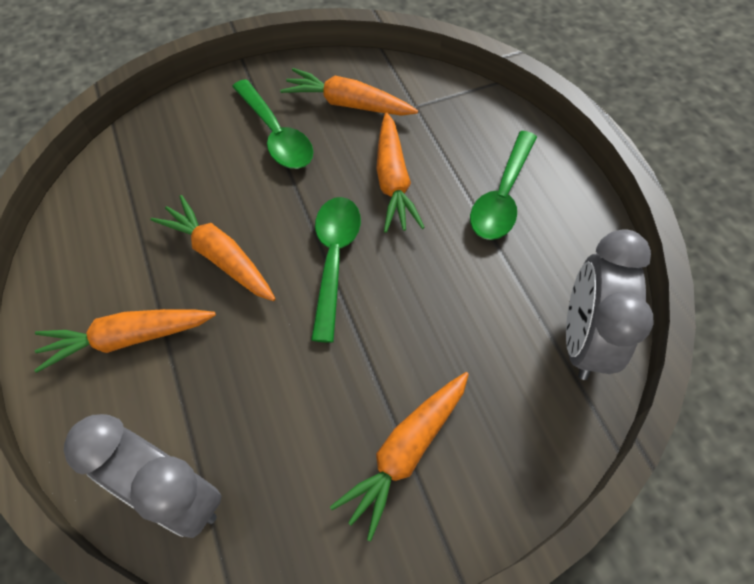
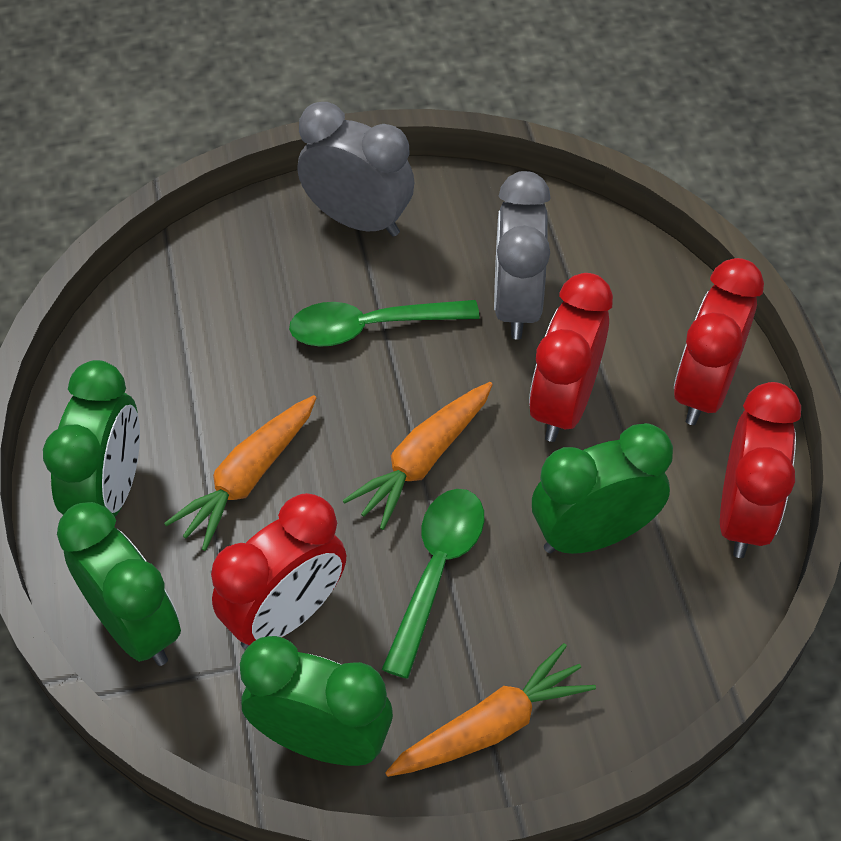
green clock: 0 -> 4
green spoon: 3 -> 2
orange carrot: 5 -> 3
red clock: 0 -> 4

